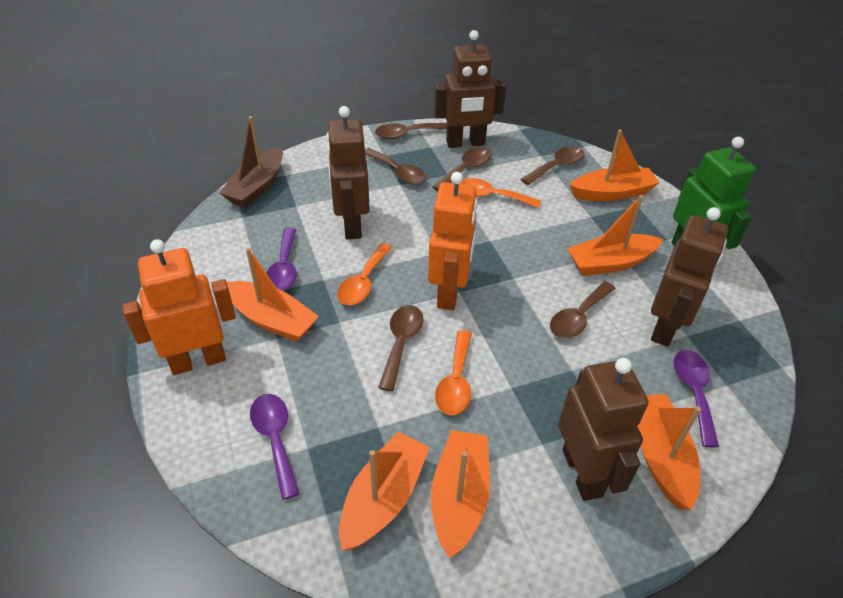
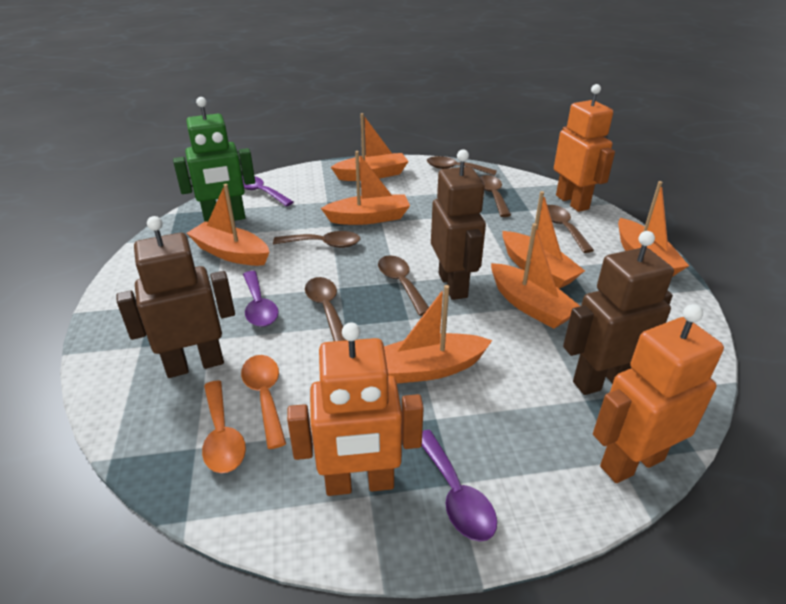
brown boat: 1 -> 0
brown robot: 4 -> 3
orange boat: 6 -> 7
orange robot: 2 -> 3
orange spoon: 3 -> 2

